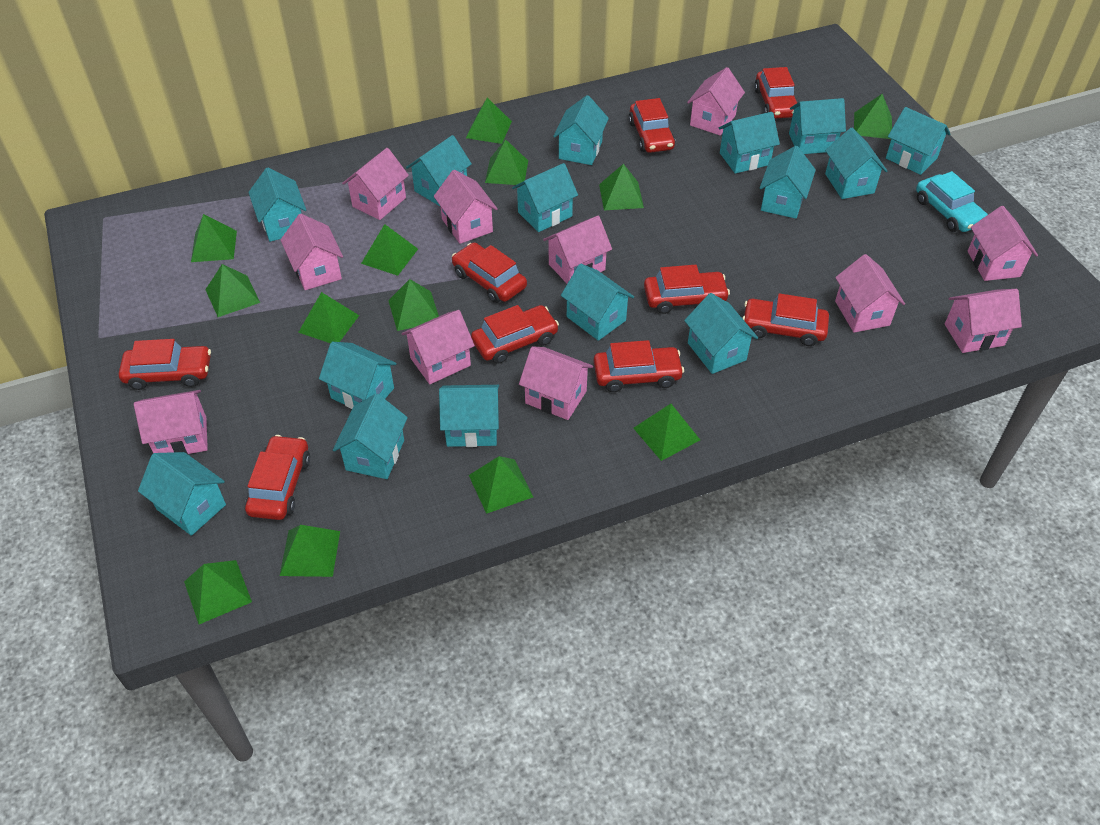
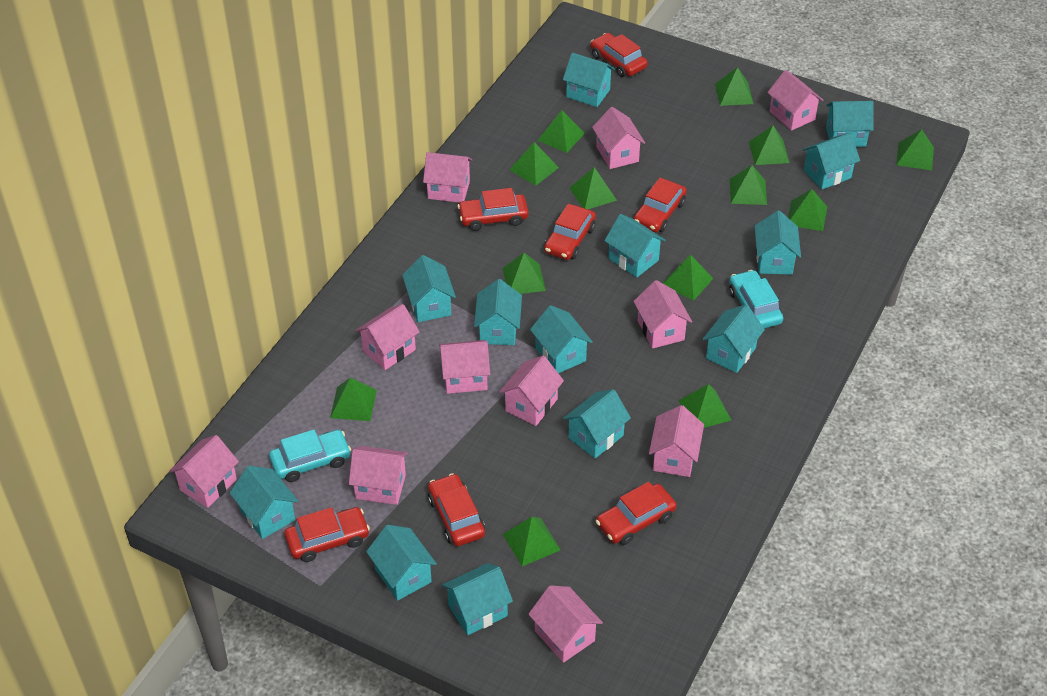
red car: 9 -> 7
turquoise car: 1 -> 2
turquoise house: 15 -> 13

